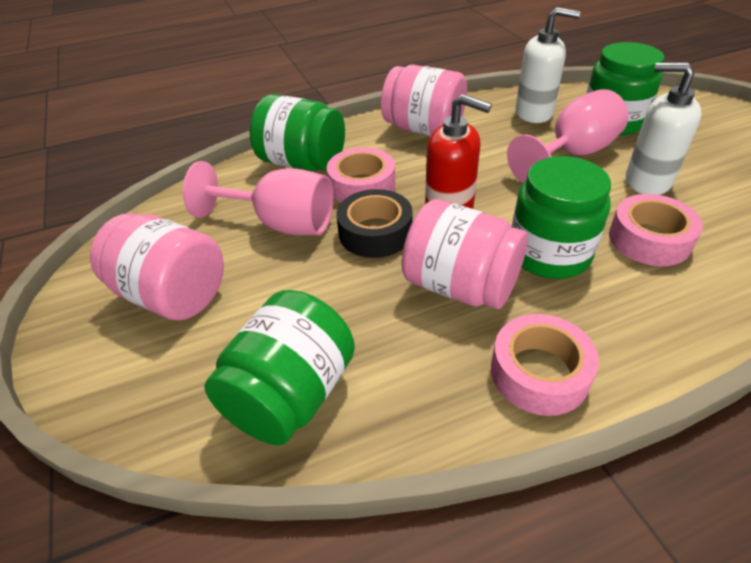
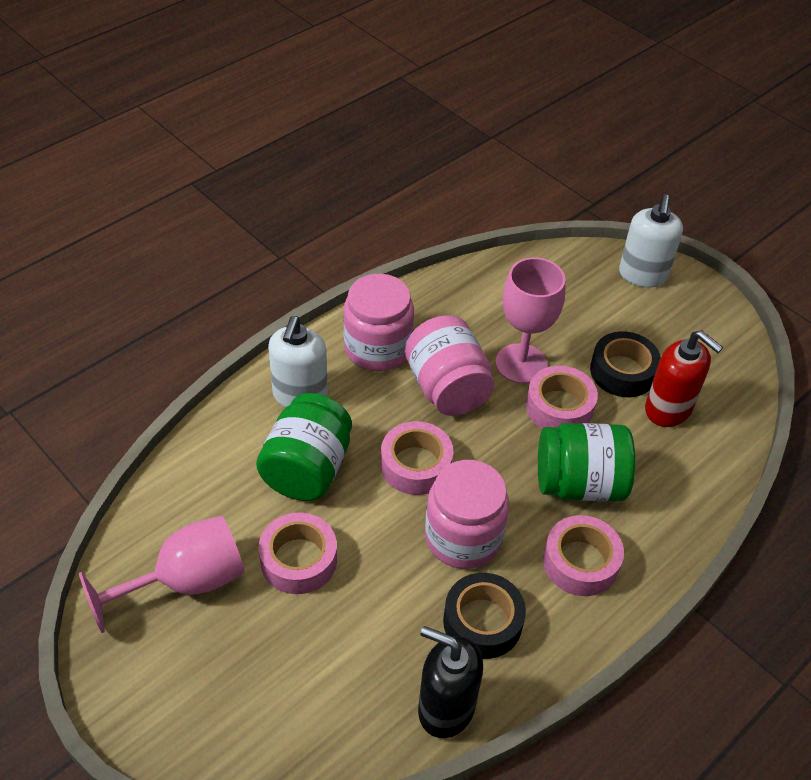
black soap dispenser: 0 -> 1
black tape: 1 -> 2
green jar: 4 -> 2
pink tape: 3 -> 4

